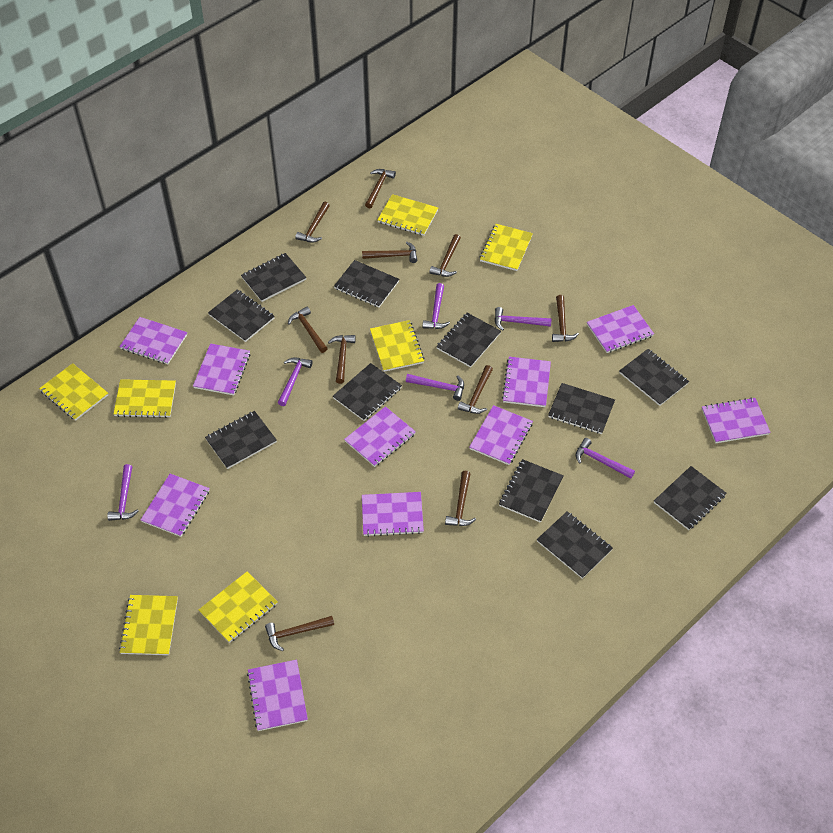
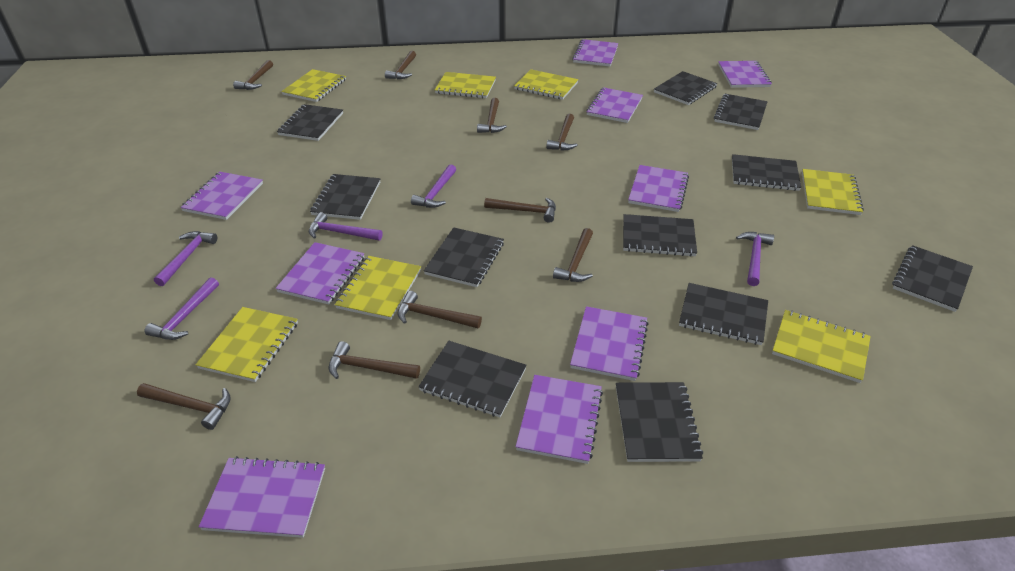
brown hammer: 10 -> 9
purple hammer: 6 -> 5
purple notebook: 10 -> 9

